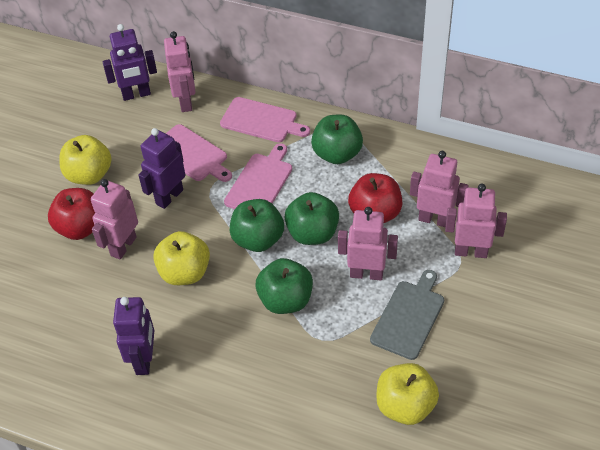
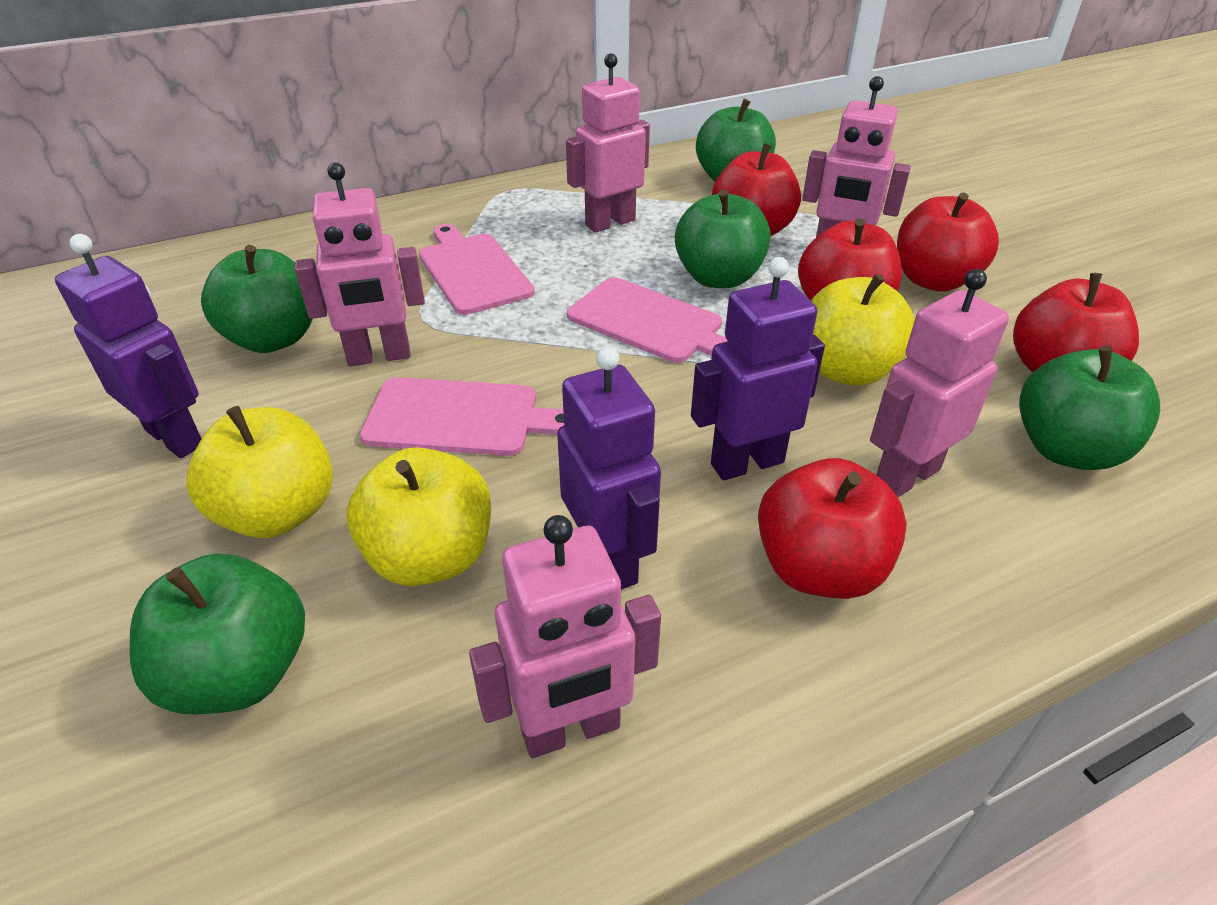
green apple: 4 -> 5
grey cutting board: 1 -> 0
red apple: 2 -> 5

